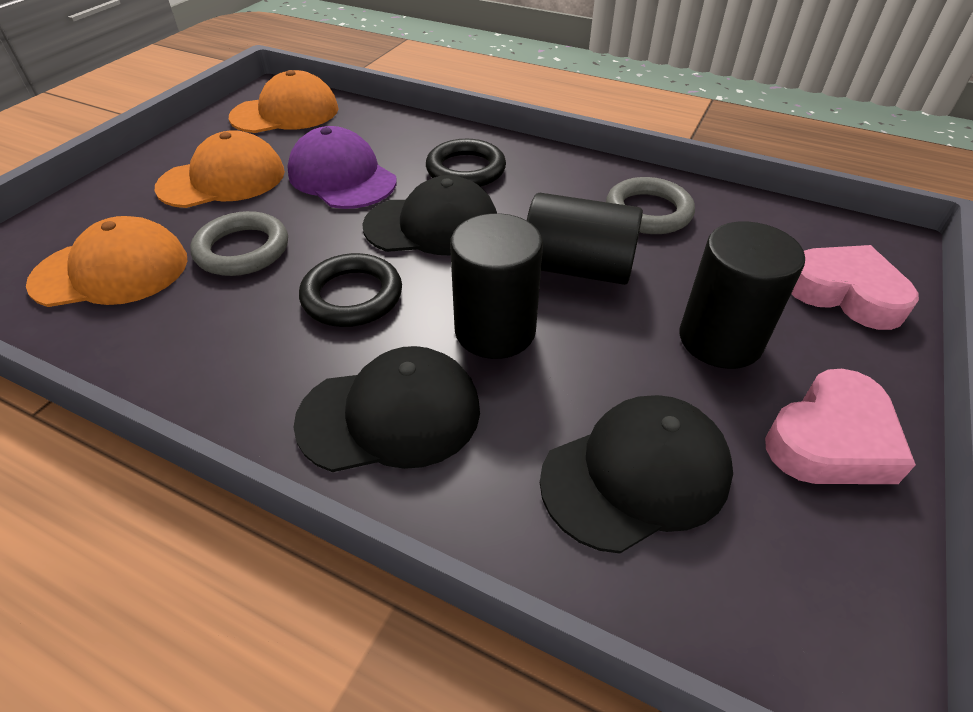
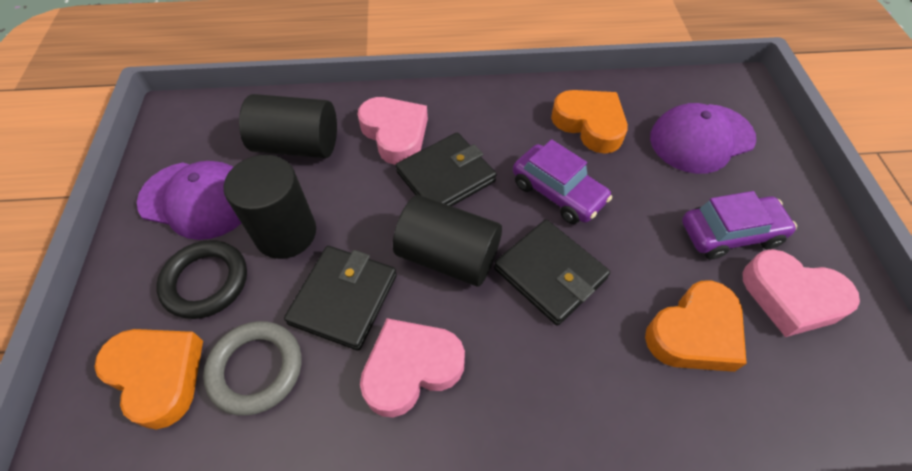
black cap: 3 -> 0
black ring: 2 -> 1
black wallet: 0 -> 3
grey ring: 2 -> 1
orange cap: 3 -> 0
orange heart: 0 -> 3
pink heart: 2 -> 3
purple cap: 1 -> 2
purple car: 0 -> 2

